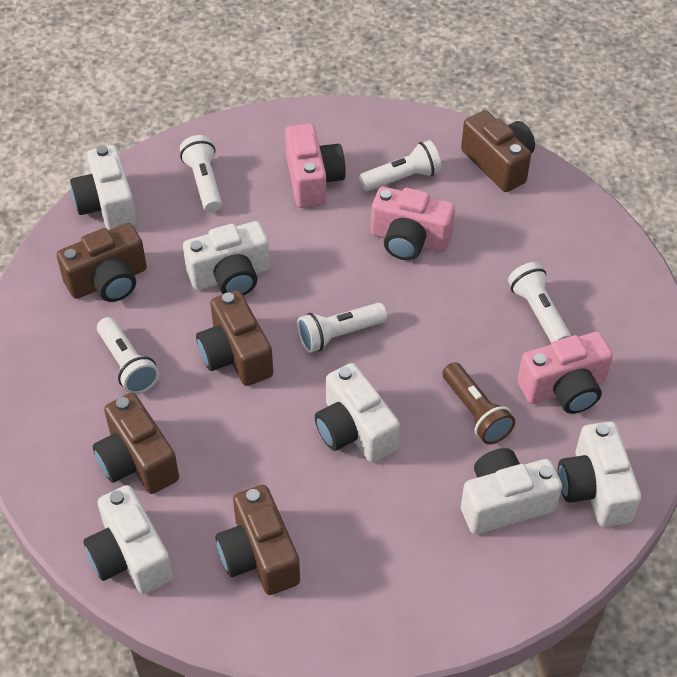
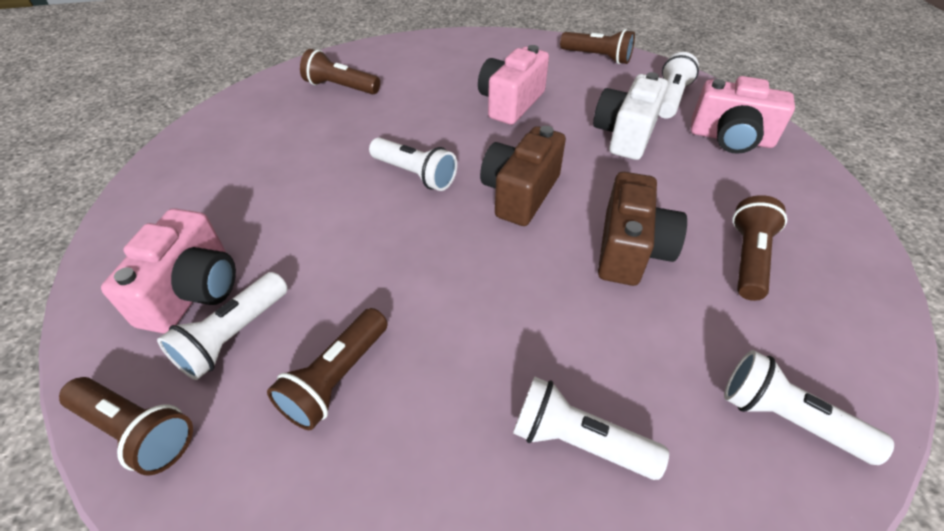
brown camera: 5 -> 2
brown flashlight: 1 -> 5
white camera: 6 -> 1

